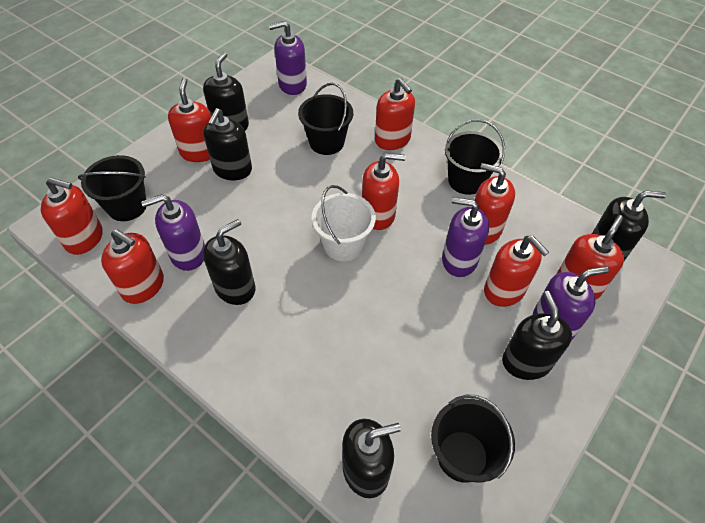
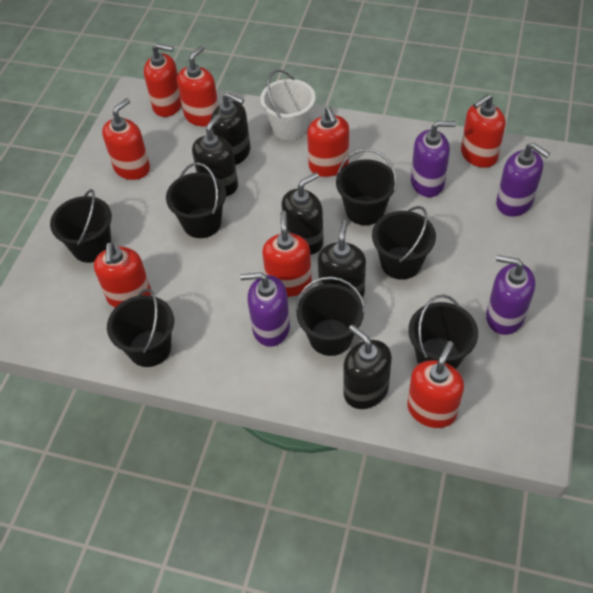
black bucket: 4 -> 7
black soap dispenser: 6 -> 5

